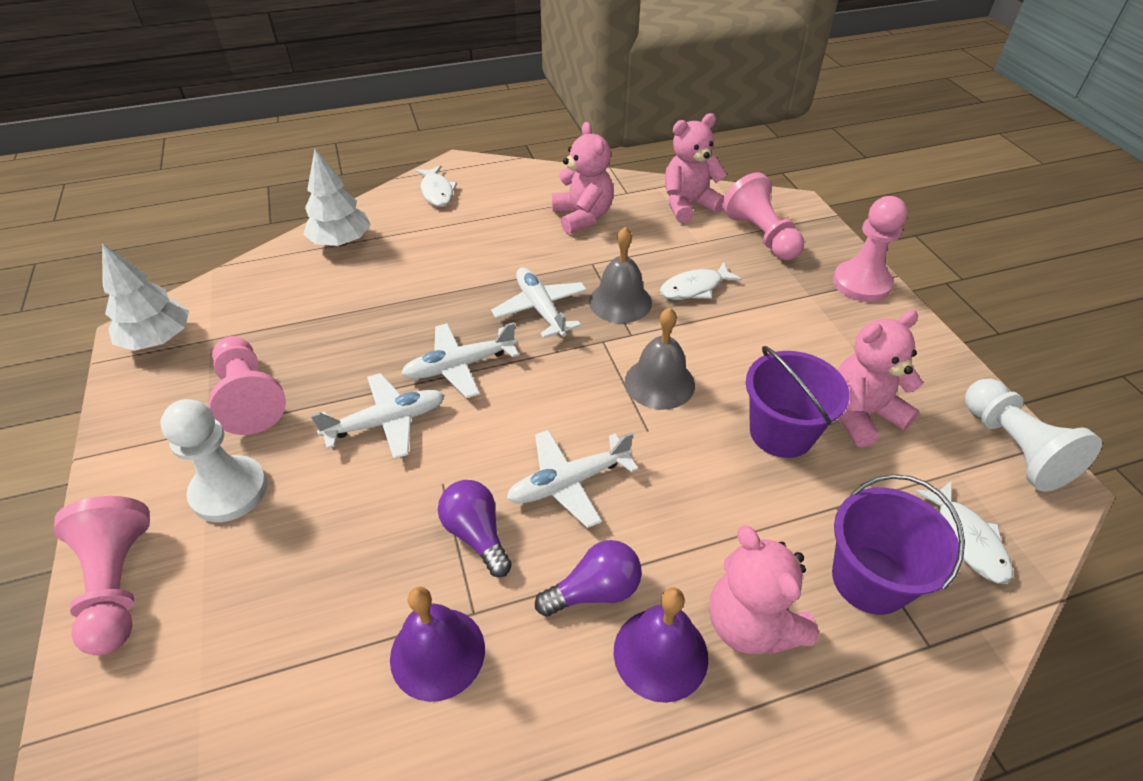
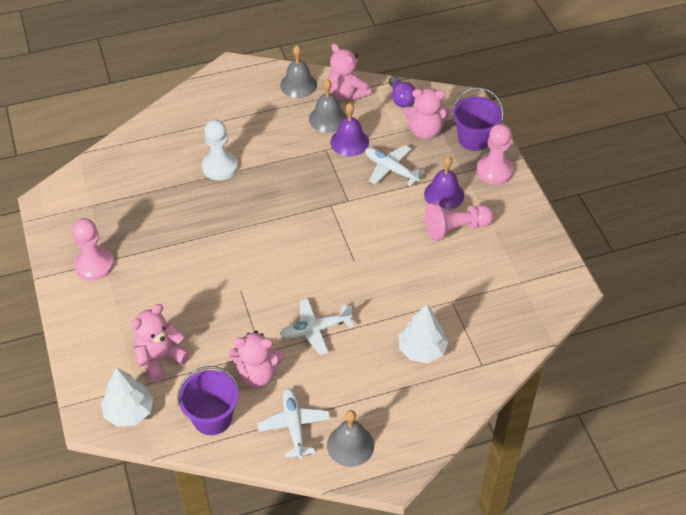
grey bell: 2 -> 3
pink pawn: 4 -> 3
purple light bulb: 2 -> 1
white fish: 3 -> 0
white pawn: 2 -> 1
white plane: 4 -> 3

